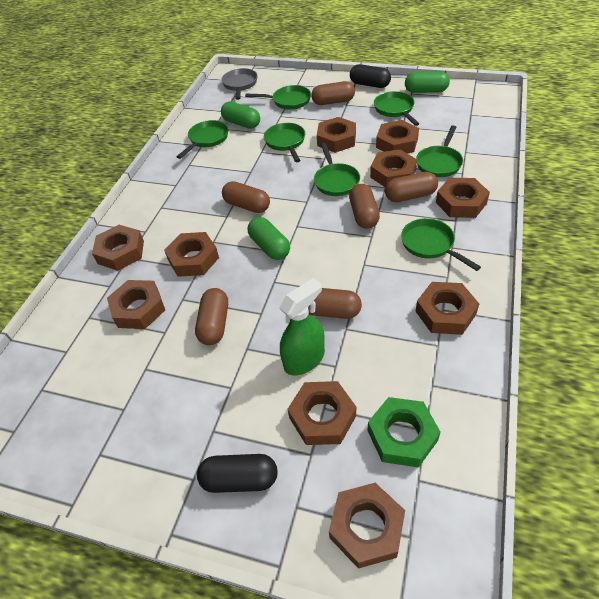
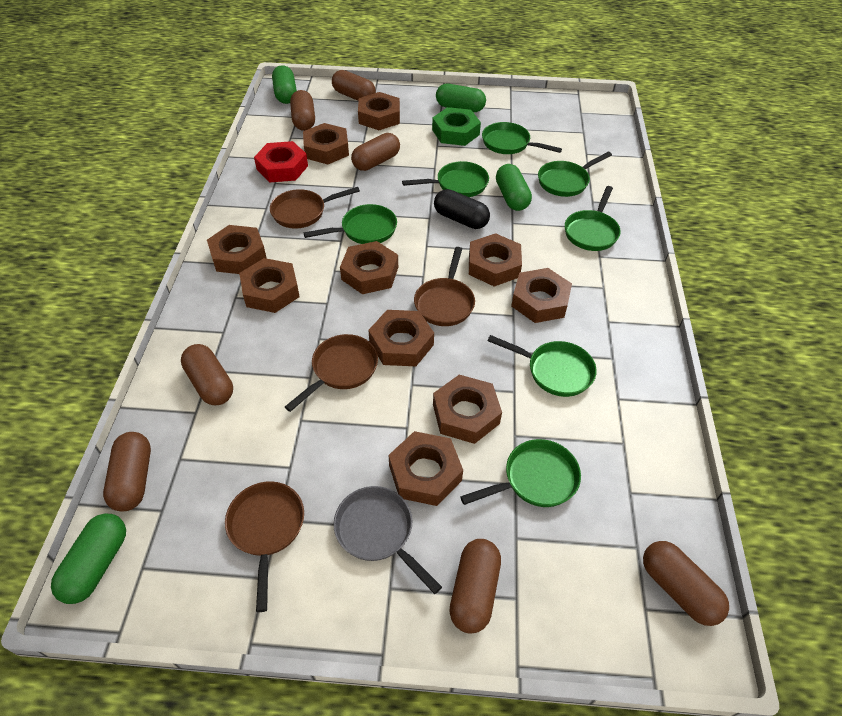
black capsule: 2 -> 1
brown capsule: 6 -> 7
brown pan: 0 -> 4
green capsule: 3 -> 4
green spray bottle: 1 -> 0
red nut: 0 -> 1

